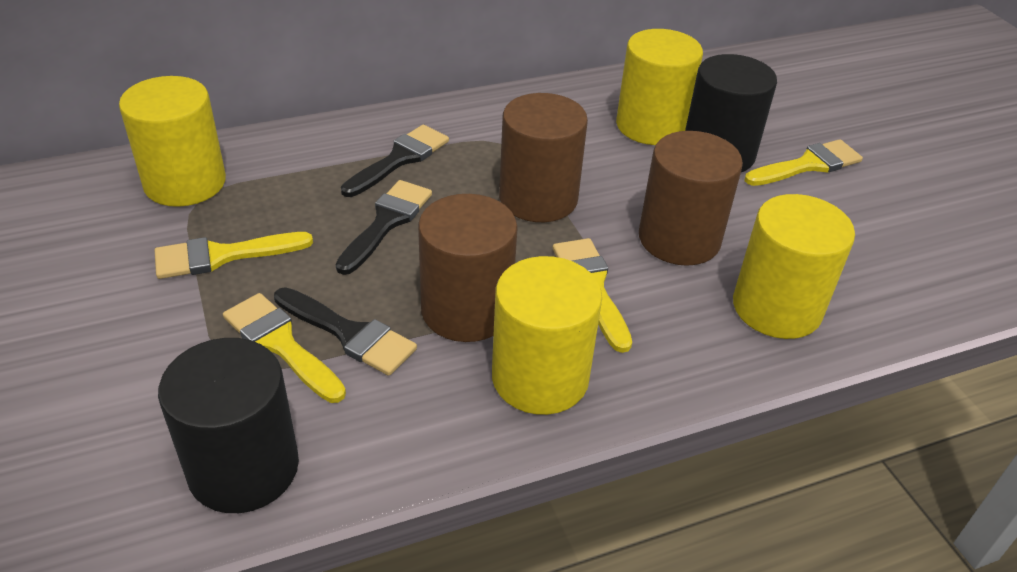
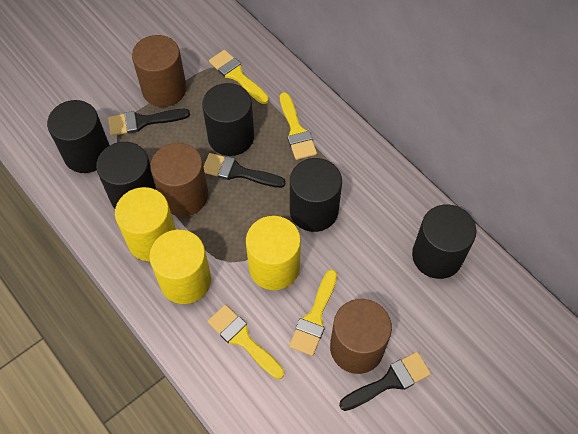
black cylinder: 2 -> 5
yellow cylinder: 4 -> 3

